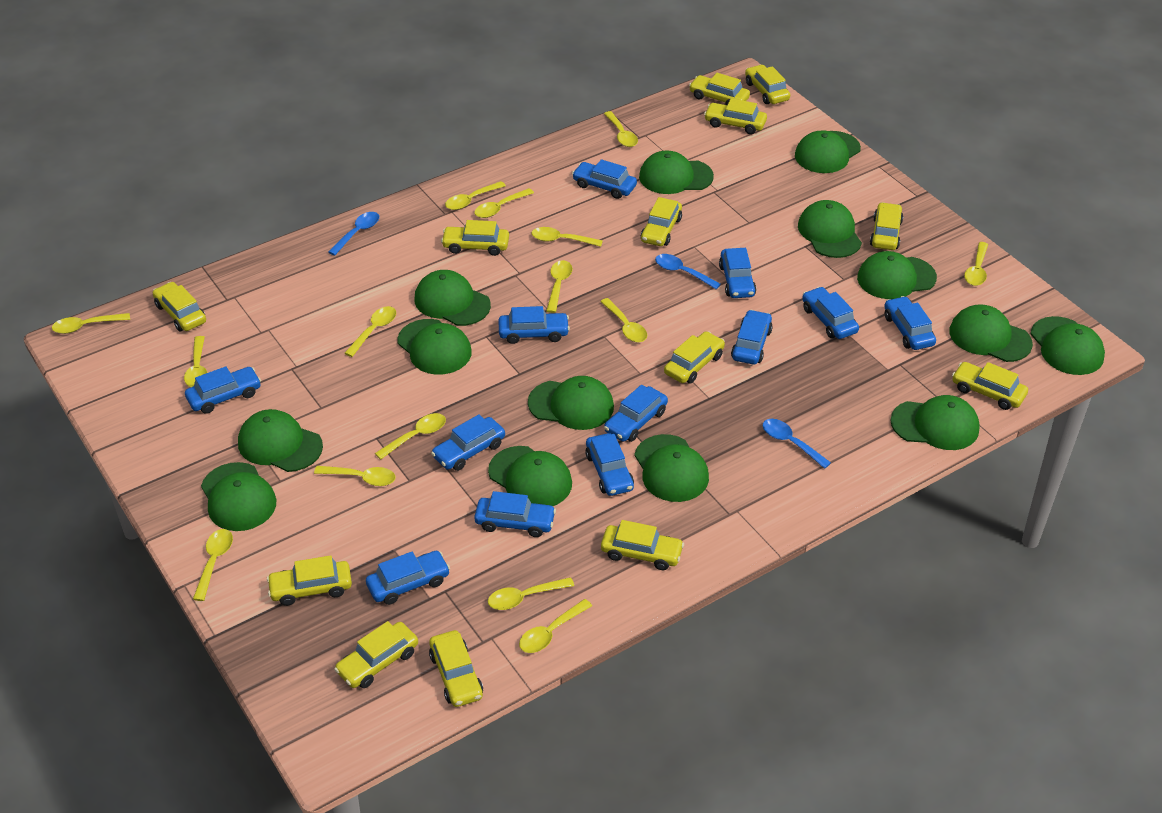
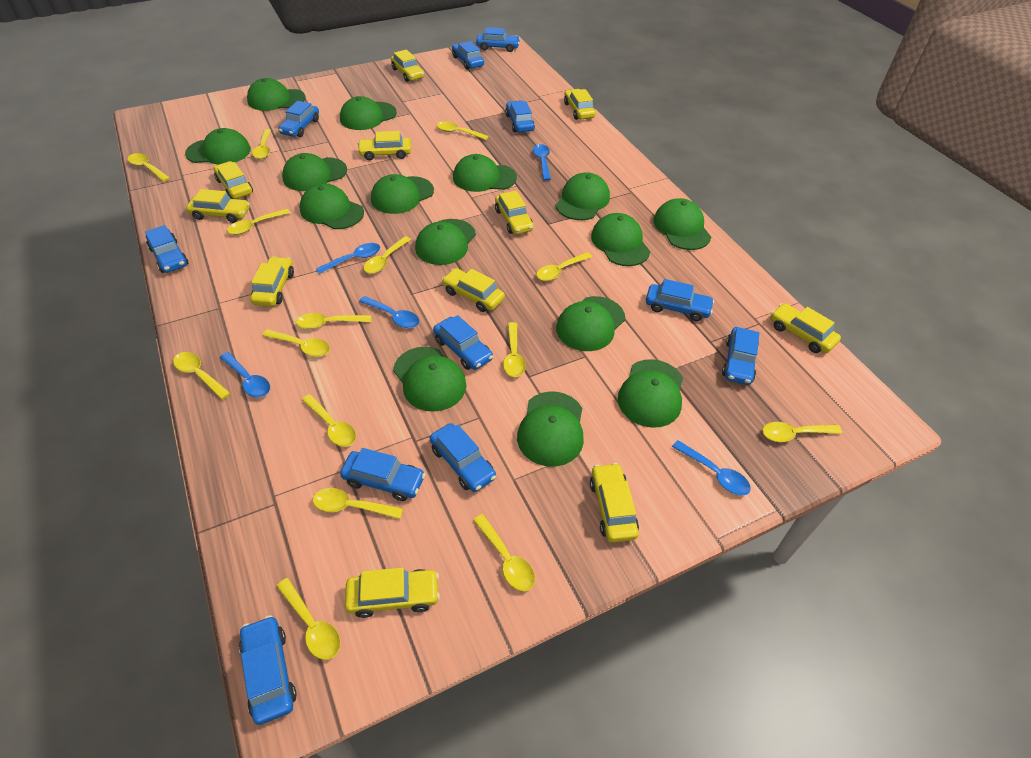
blue car: 12 -> 11
blue spoon: 3 -> 5
green cap: 14 -> 15
yellow car: 13 -> 11

